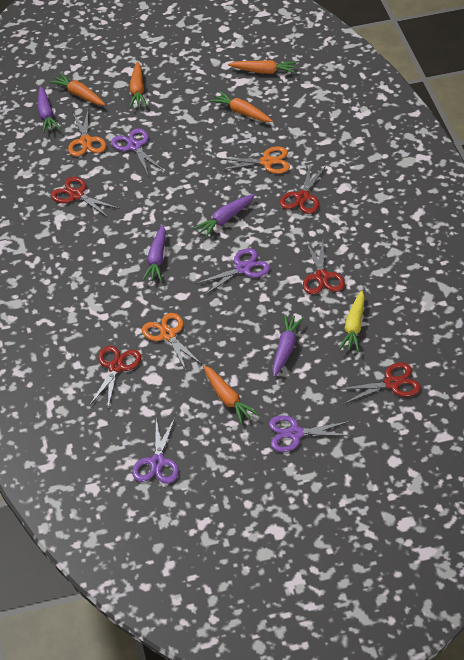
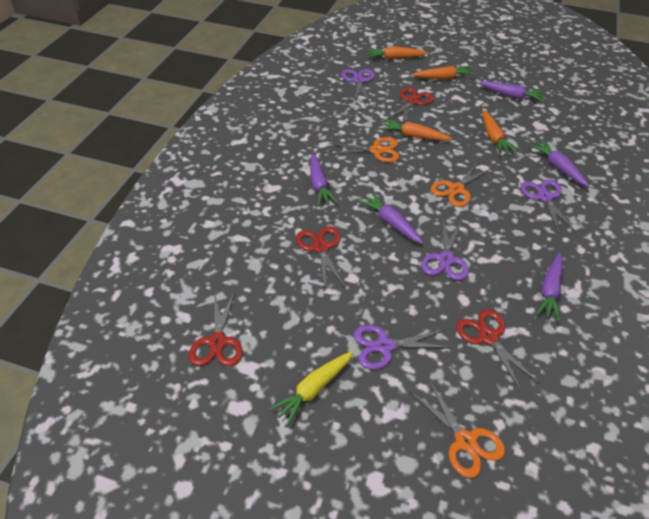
orange carrot: 5 -> 4
purple carrot: 4 -> 5
red scissors: 5 -> 4

